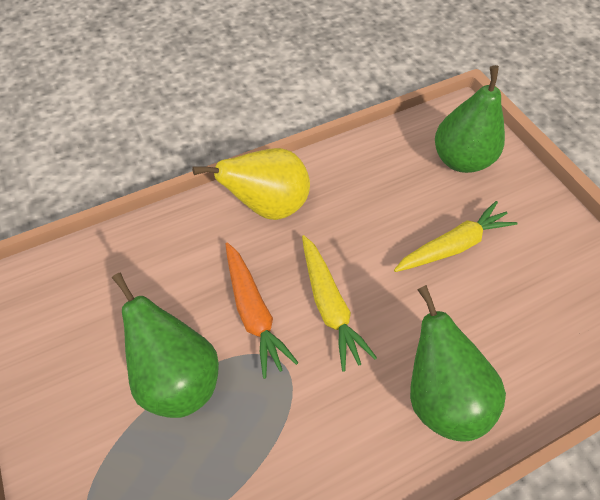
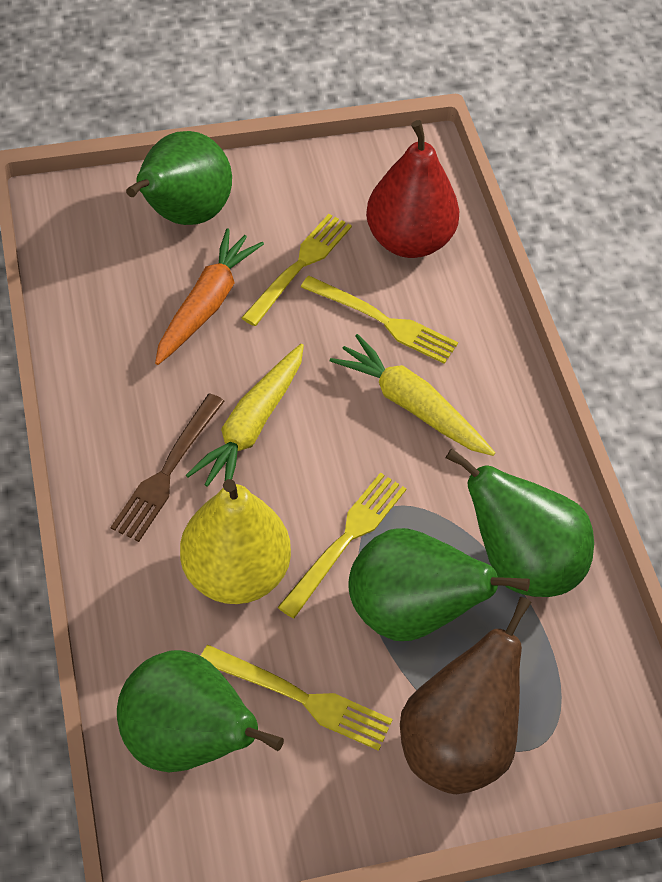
brown fork: 0 -> 1
brown pear: 0 -> 1
green pear: 3 -> 4
red pear: 0 -> 1
yellow fork: 0 -> 4

